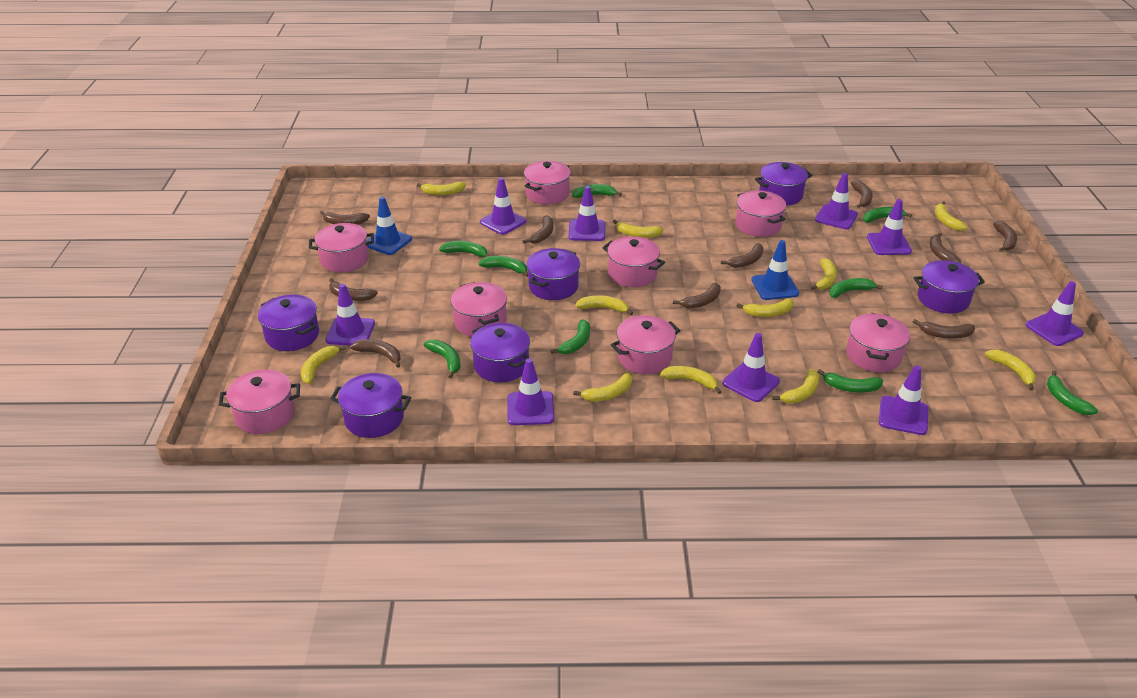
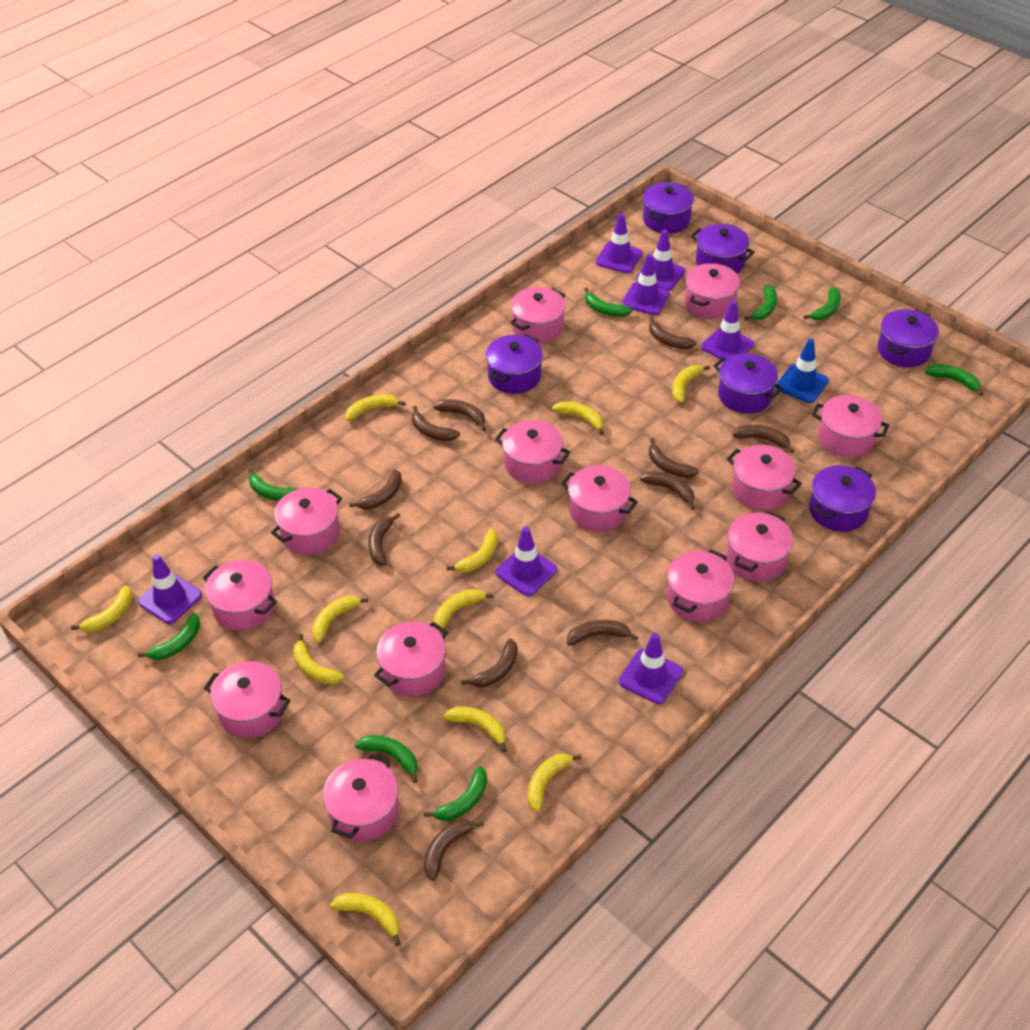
blue traffic cone: 2 -> 1
brown banana: 10 -> 11
green banana: 9 -> 8
pink pot: 8 -> 13
purple traffic cone: 9 -> 7

